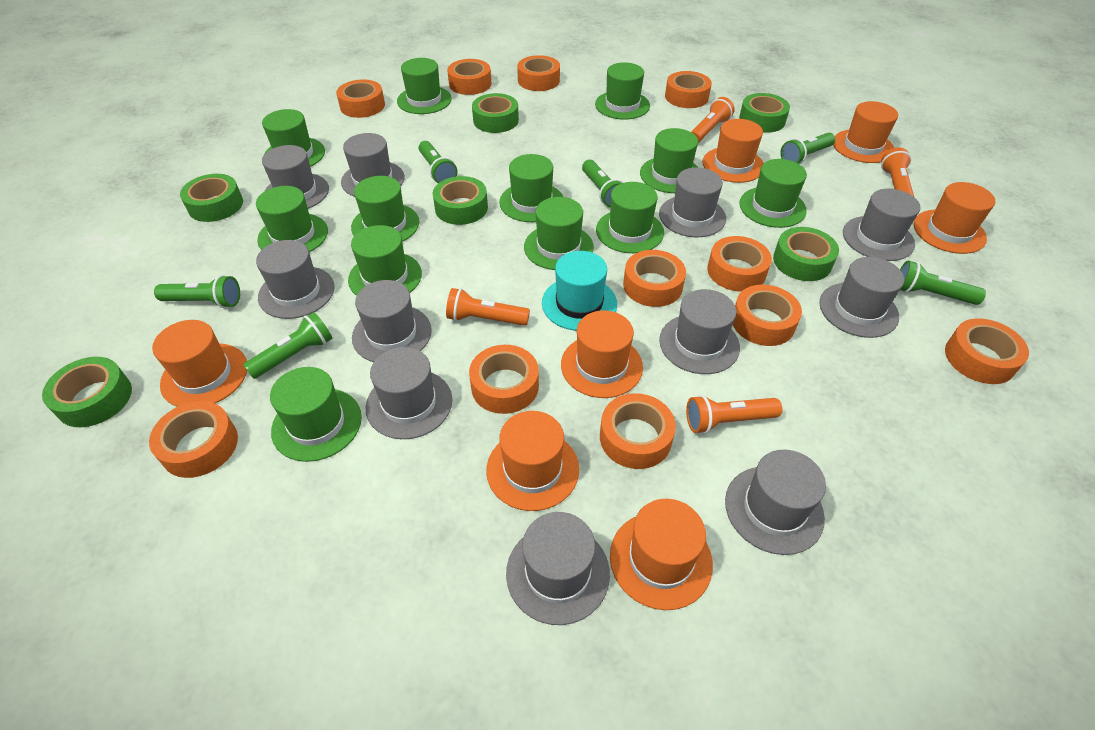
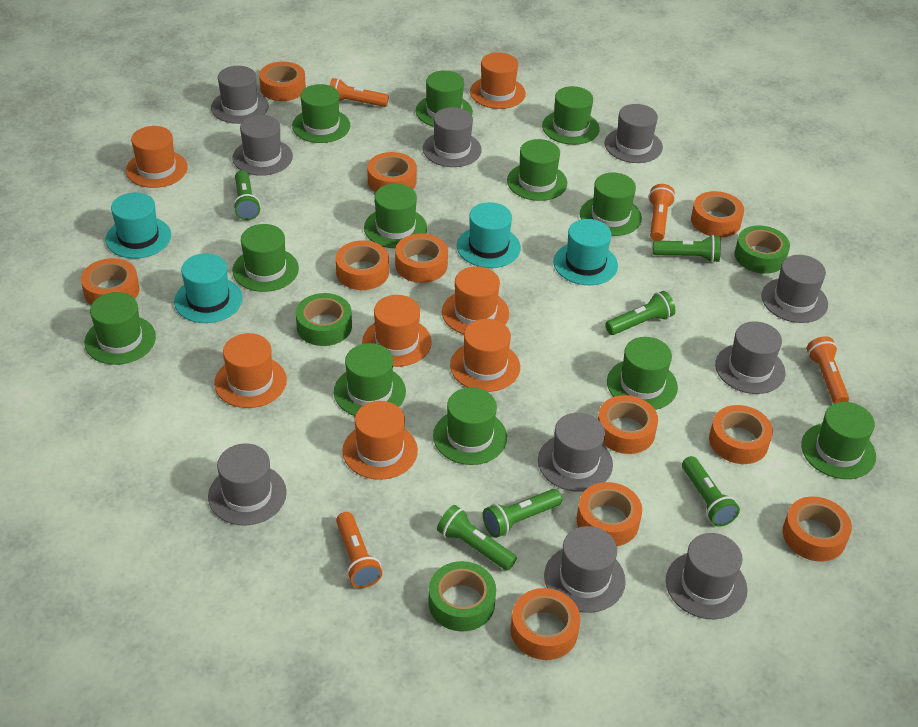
green tape: 6 -> 3
grey hat: 11 -> 10
turquoise hat: 1 -> 4

